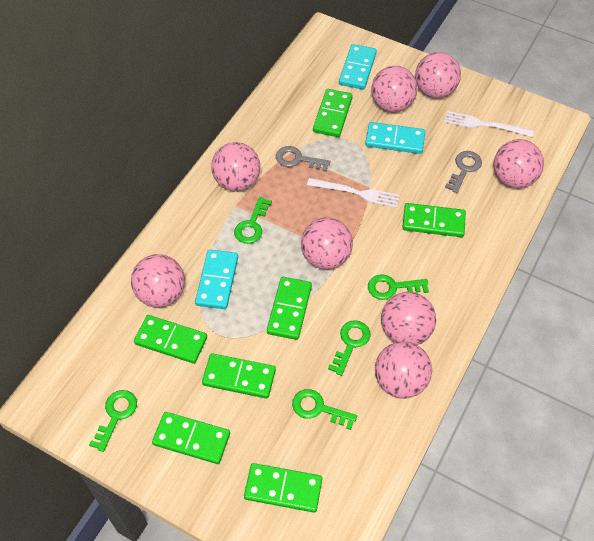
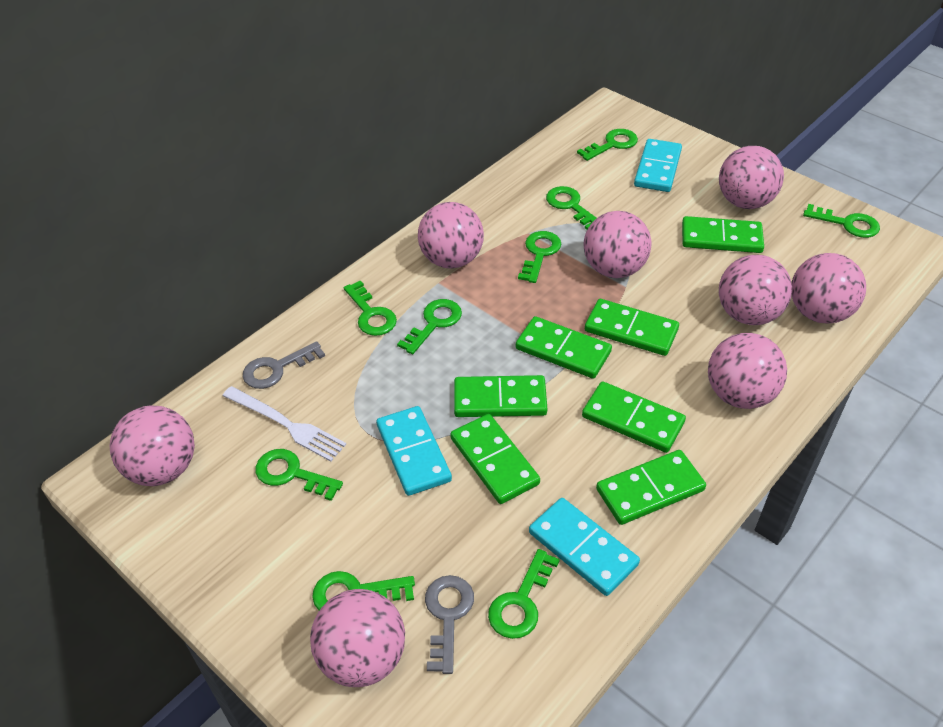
green key: 5 -> 9
white fork: 2 -> 1

